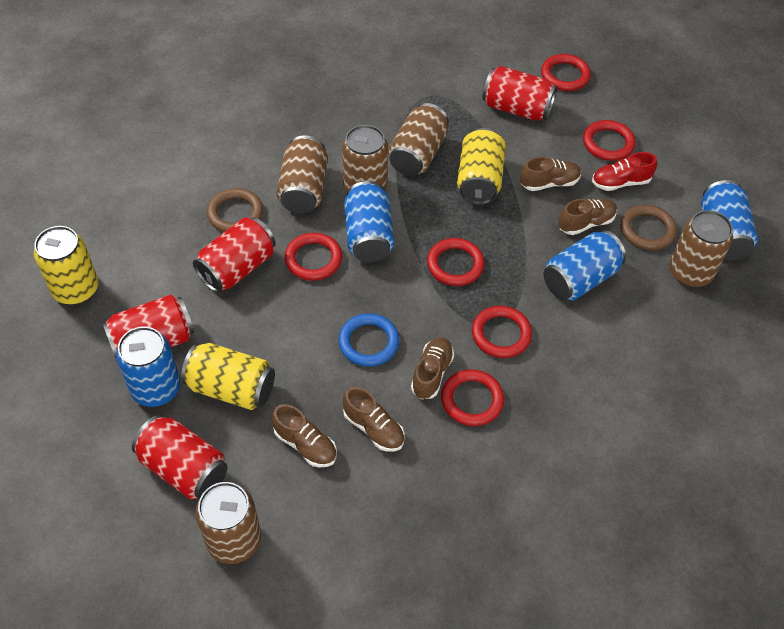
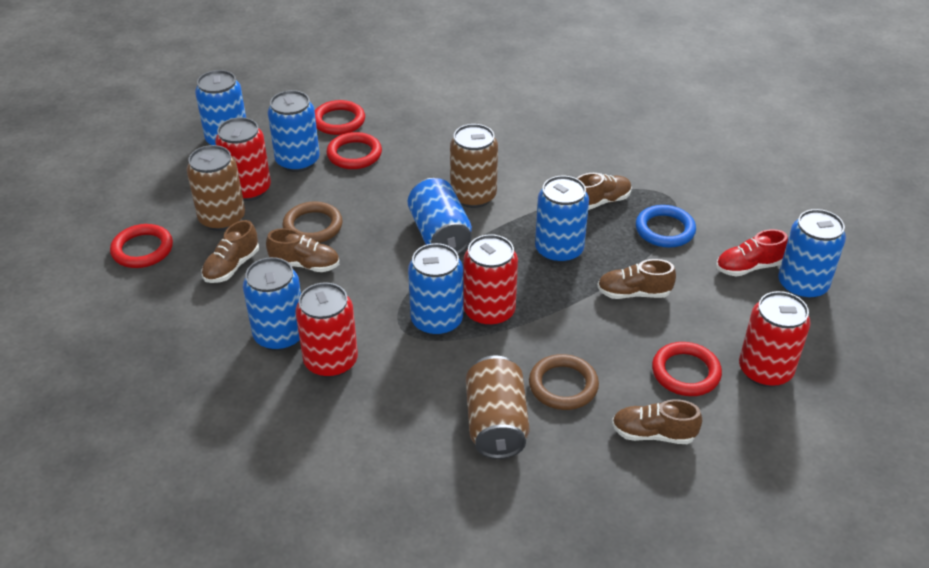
blue can: 4 -> 7
brown can: 5 -> 3
red ring: 6 -> 4
yellow can: 3 -> 0

